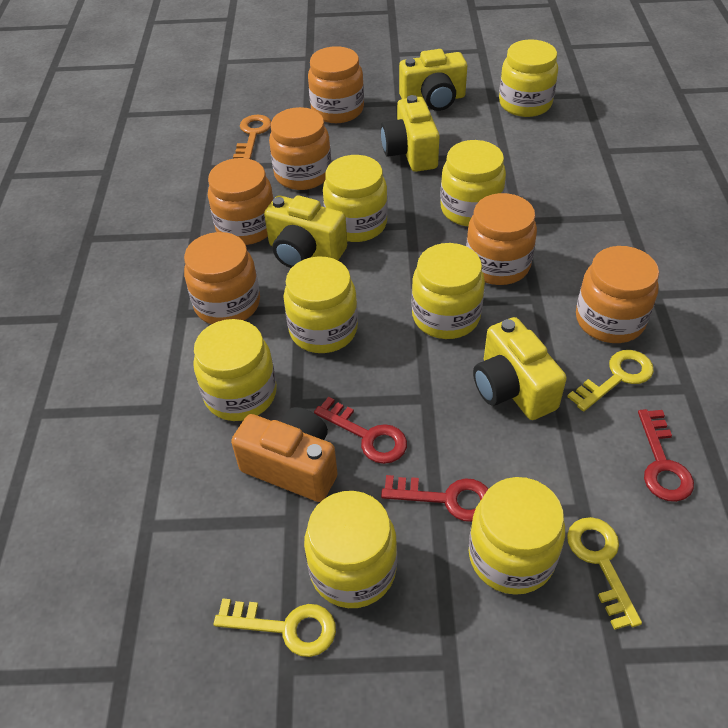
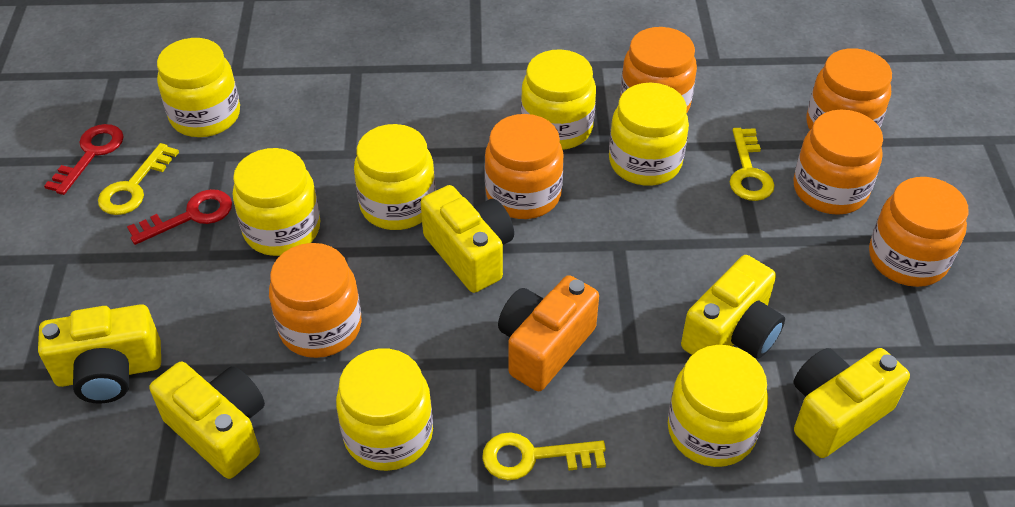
orange key: 1 -> 0
red key: 3 -> 2
yellow camera: 4 -> 5
yellow jar: 8 -> 7

